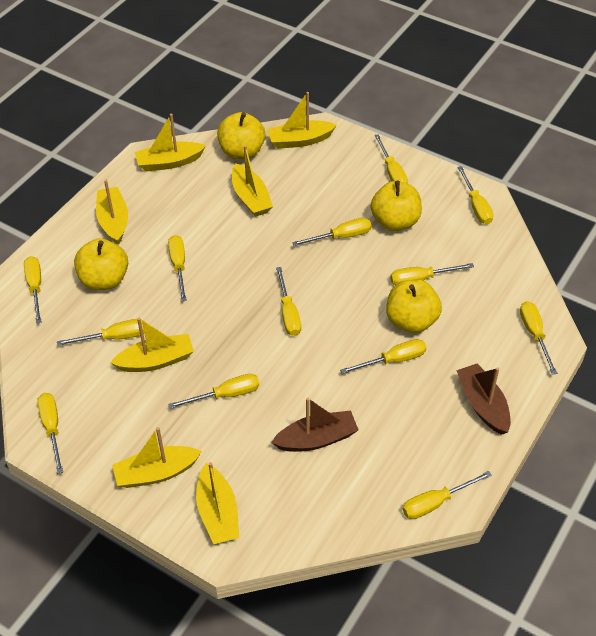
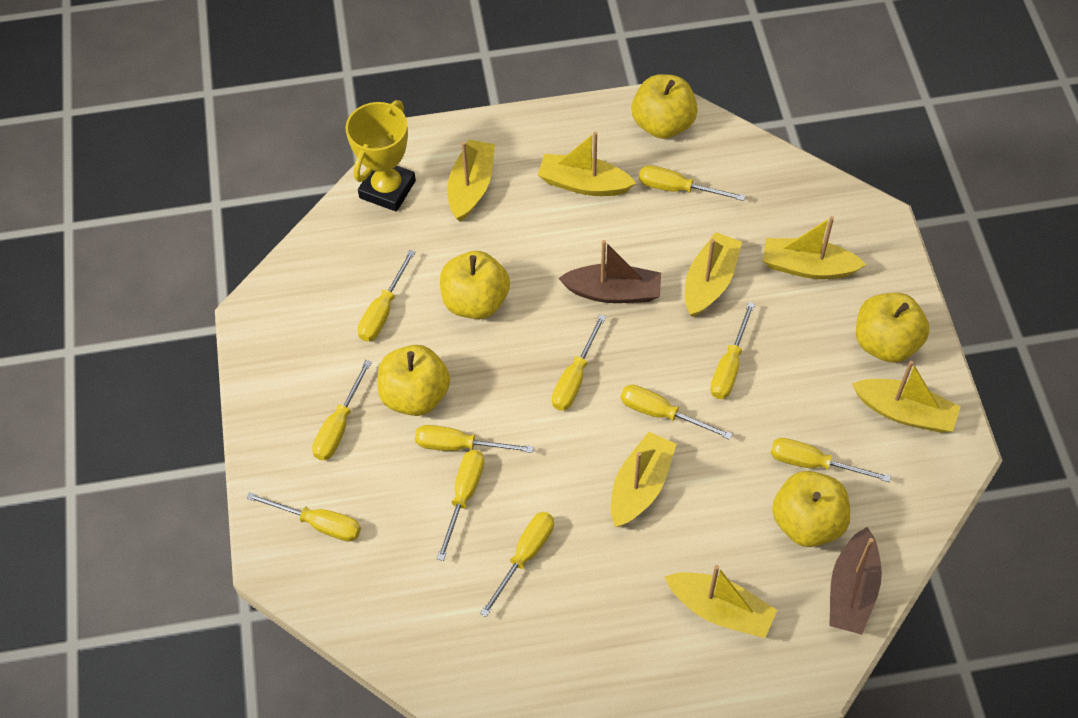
yellow apple: 4 -> 5
yellow screwdriver: 13 -> 11
yellow trophy: 0 -> 1

